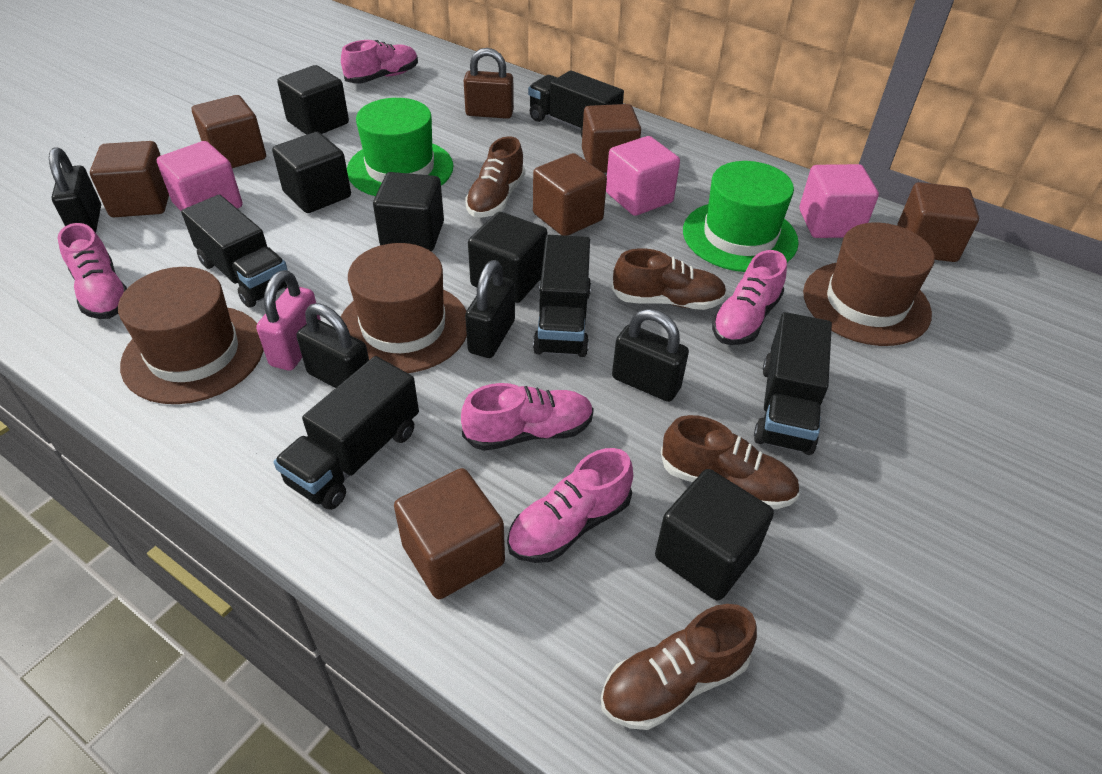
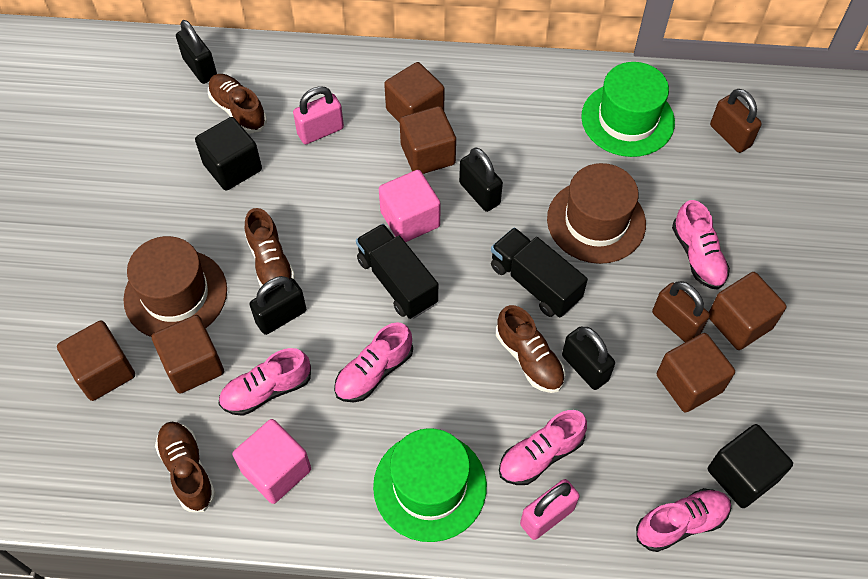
black cube: 5 -> 2
black truck: 5 -> 2
brown hat: 3 -> 2
brown padlock: 1 -> 2
pink cube: 3 -> 2
pink padlock: 1 -> 2

